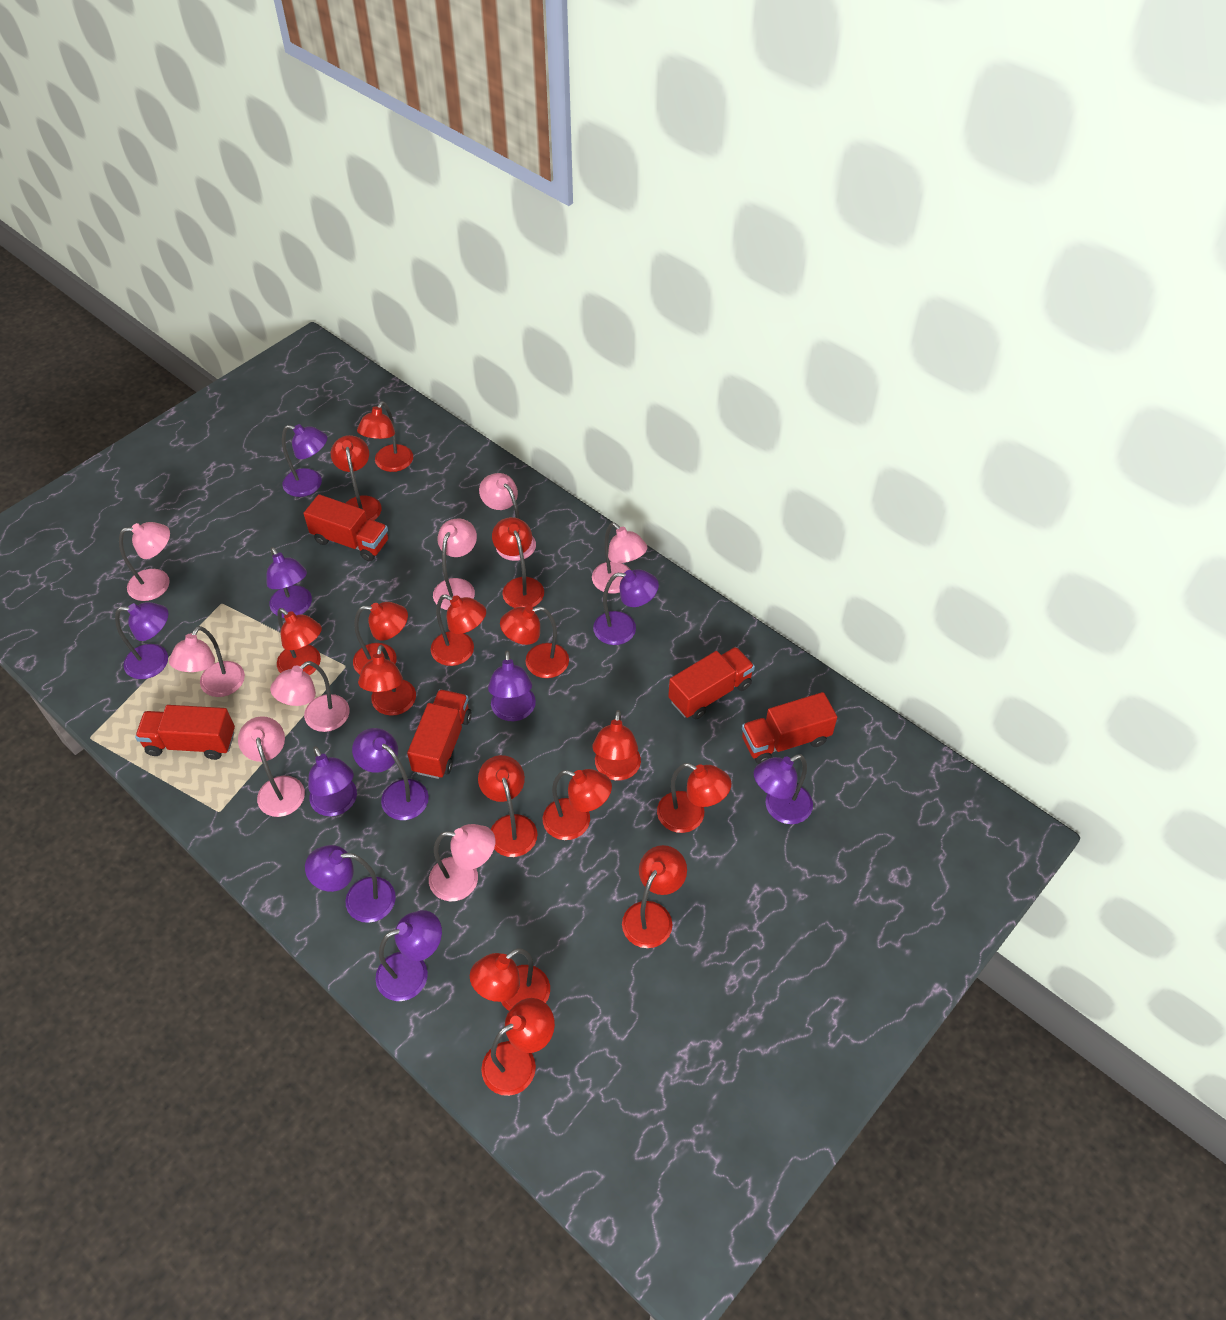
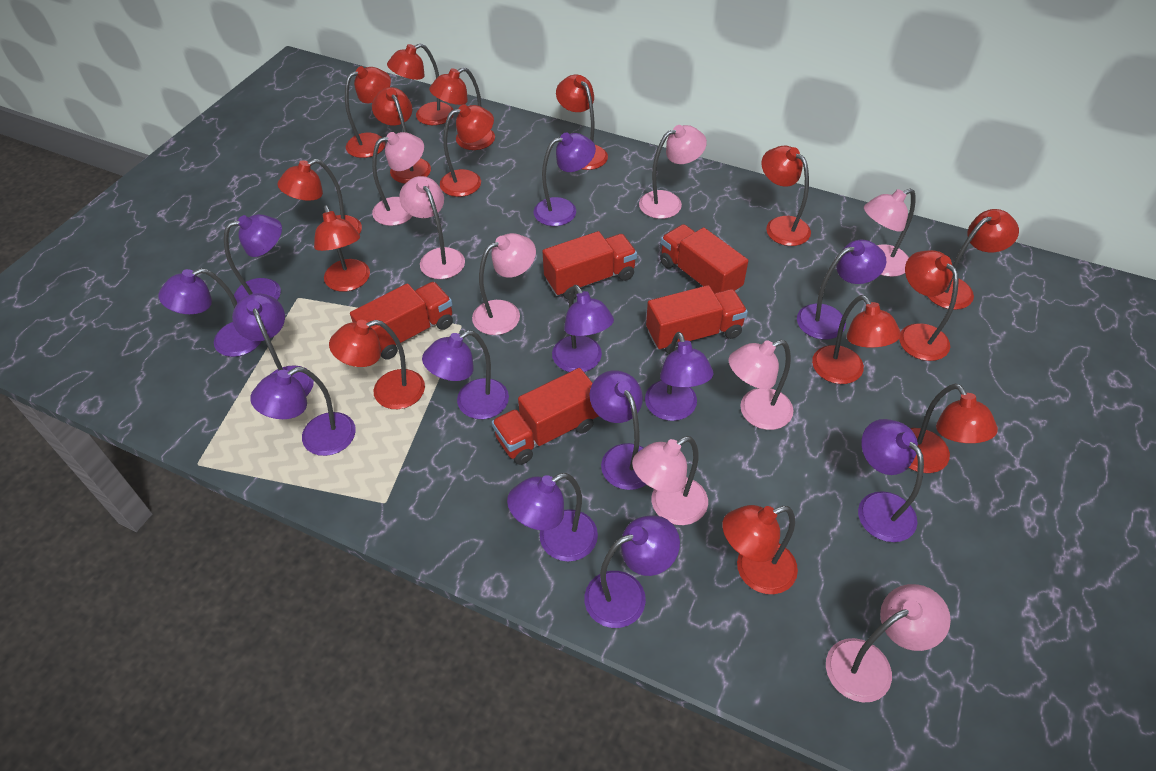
purple lamp: 10 -> 13

